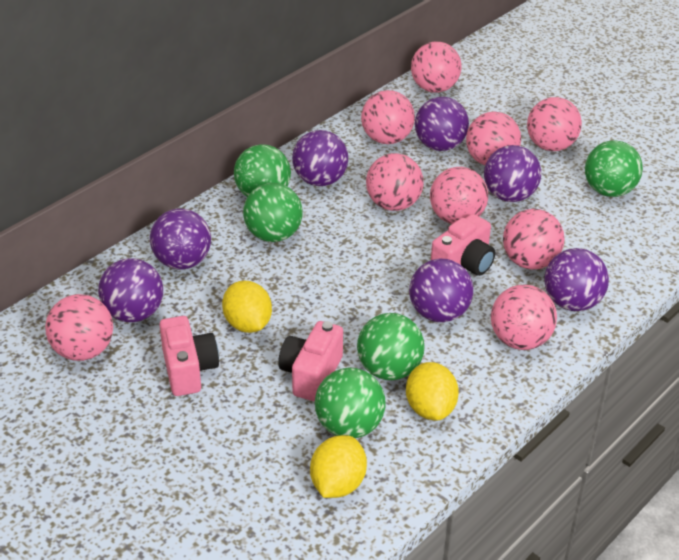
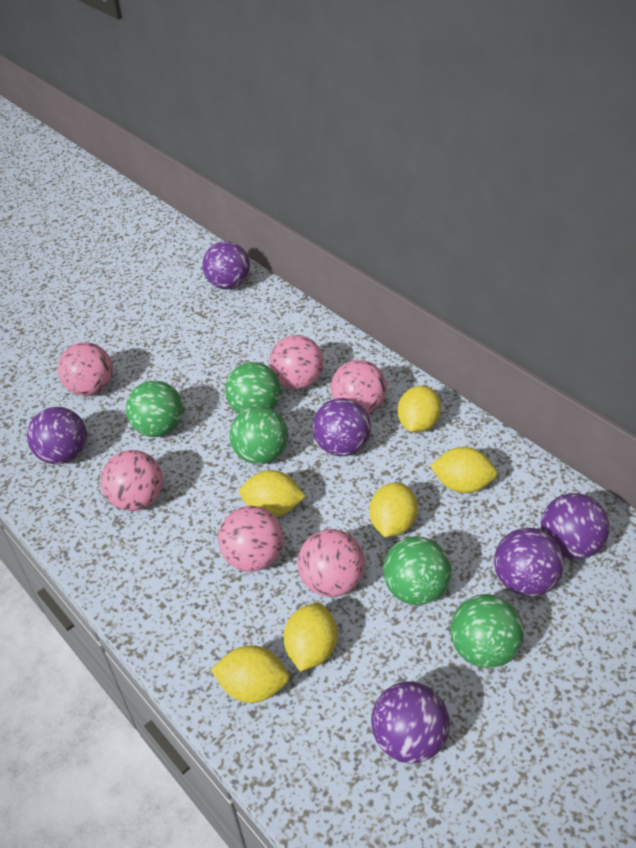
pink ball: 9 -> 6
pink camera: 3 -> 0
purple ball: 7 -> 6
yellow lemon: 3 -> 6

